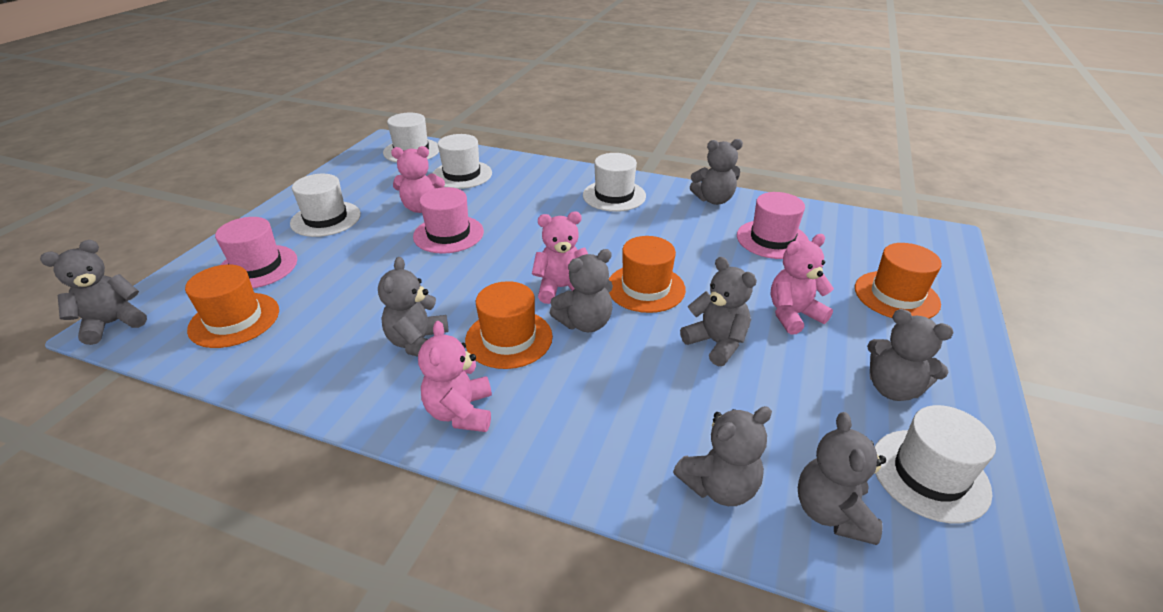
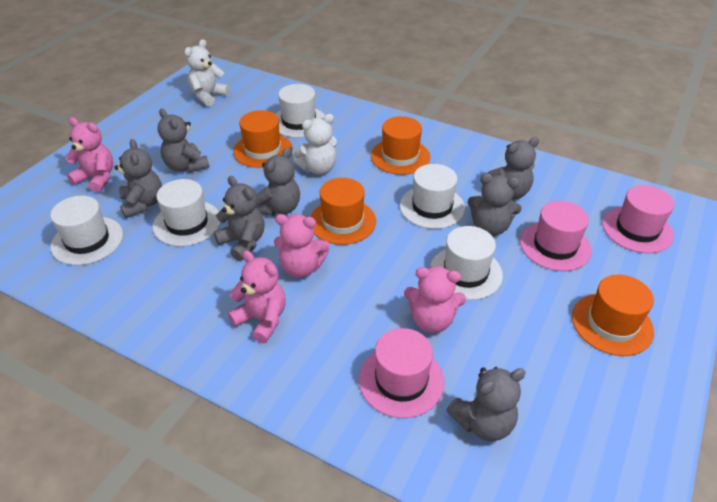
grey teddy bear: 8 -> 7
white teddy bear: 0 -> 2

